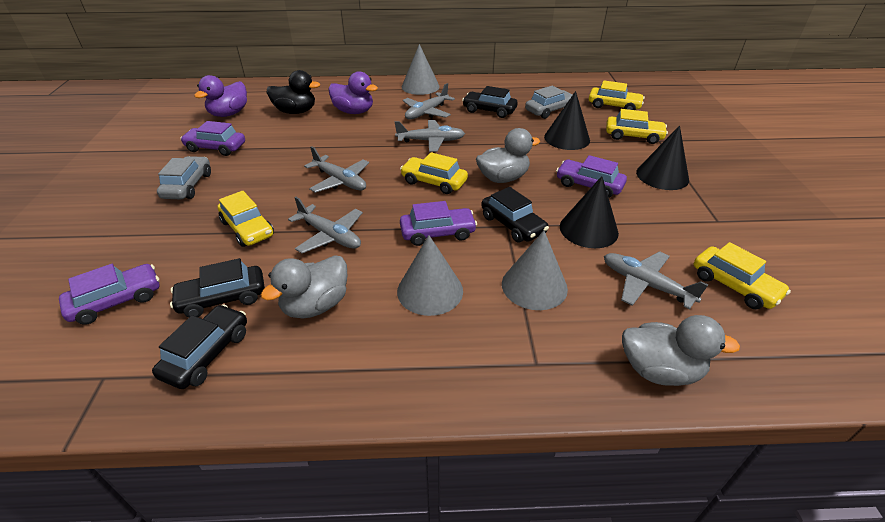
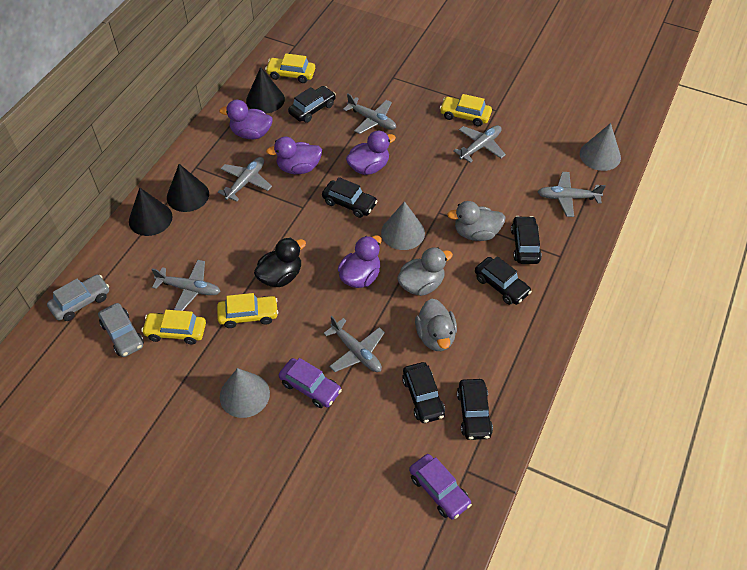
black car: 4 -> 6
grey plane: 5 -> 6
purple car: 4 -> 2
purple duck: 2 -> 4
yellow car: 5 -> 4

